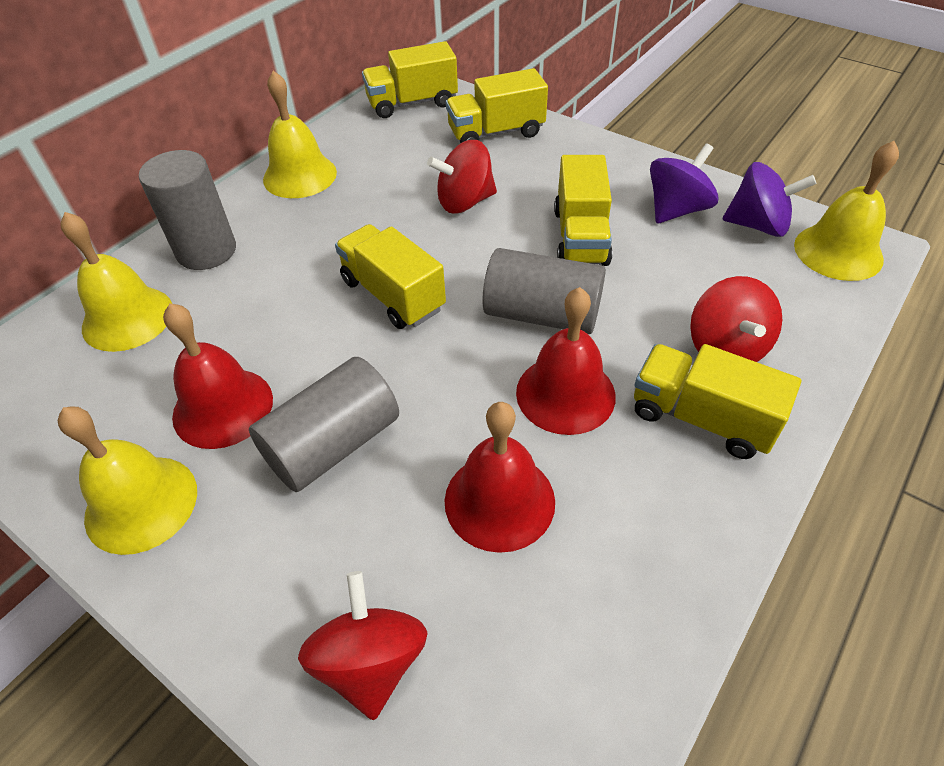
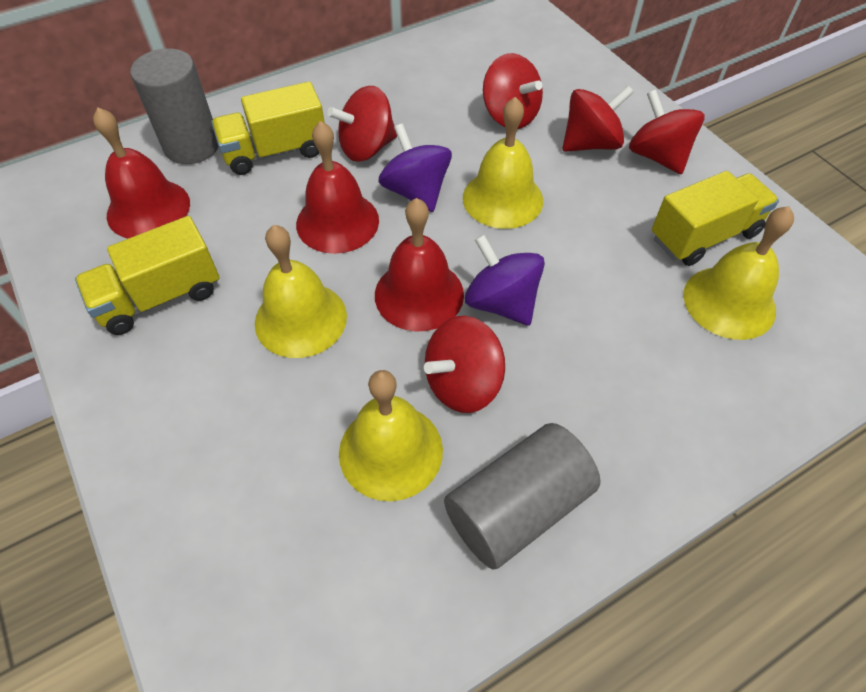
grey cylinder: 3 -> 2
red spinning top: 3 -> 5
yellow truck: 5 -> 3

